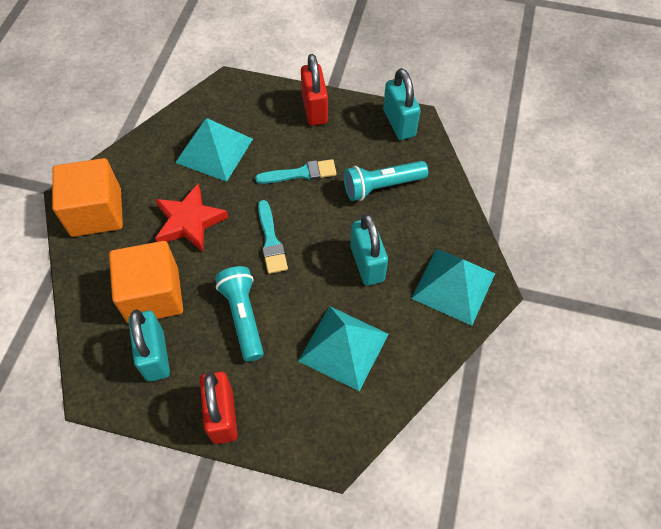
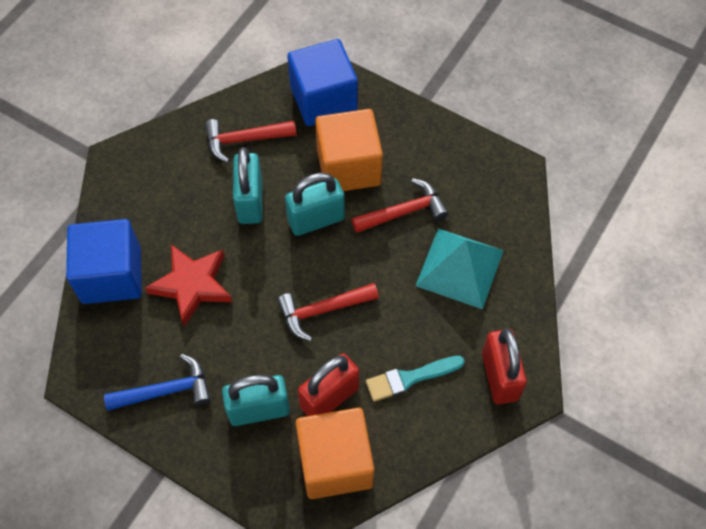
blue cube: 0 -> 2
blue hammer: 0 -> 1
red hammer: 0 -> 3
turquoise brush: 2 -> 1
turquoise flashlight: 2 -> 0
turquoise pyramid: 3 -> 1

